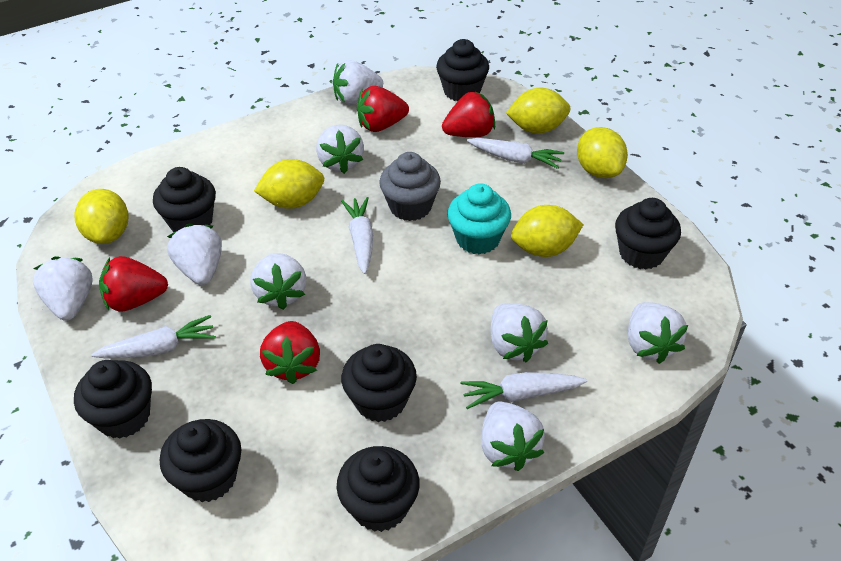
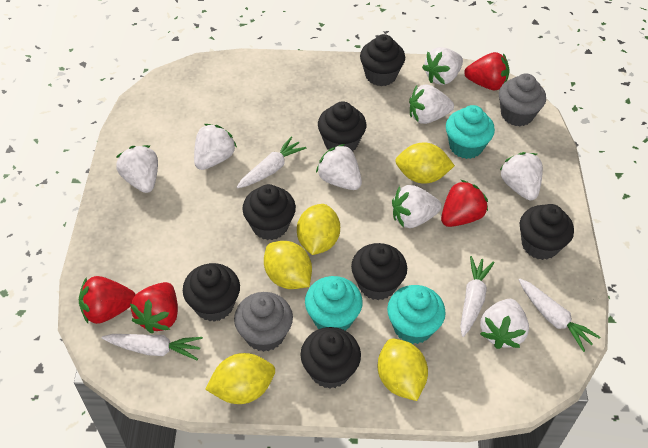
grey cupcake: 1 -> 2
turquoise cupcake: 1 -> 3

